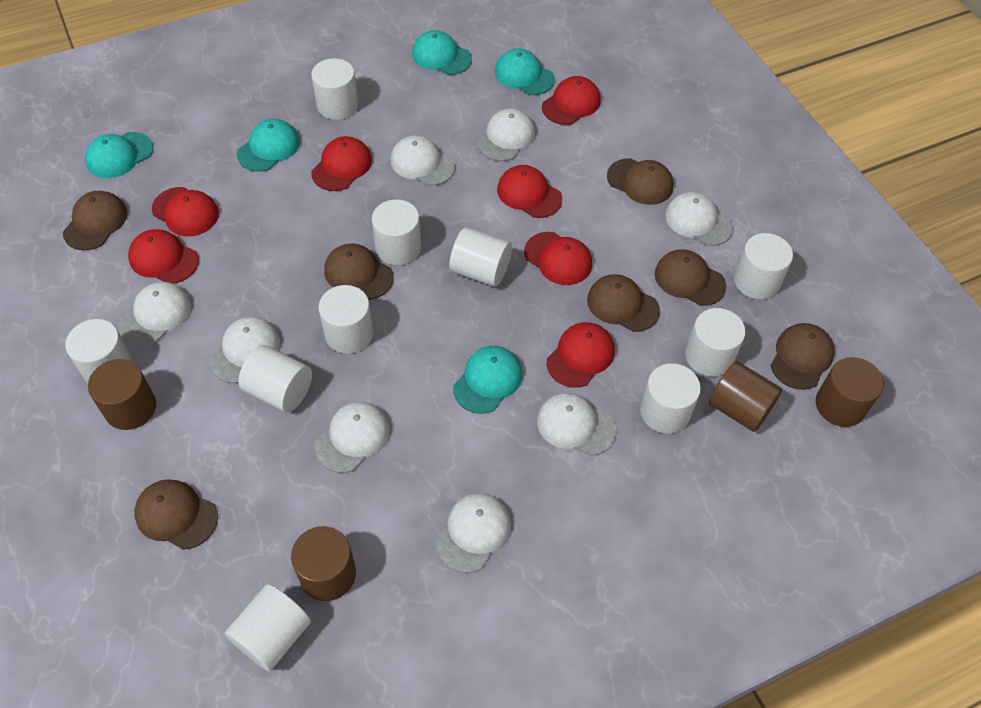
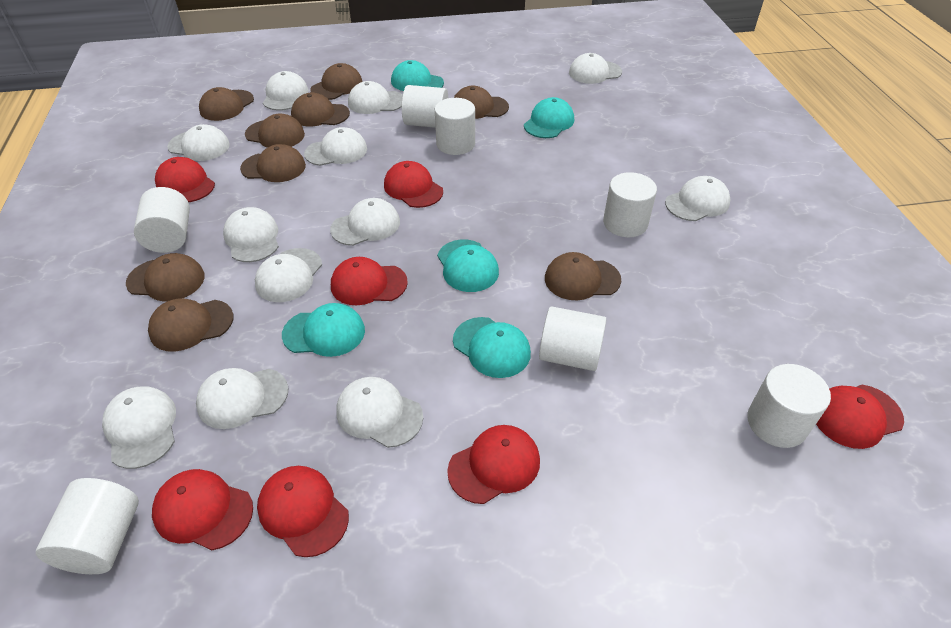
brown cap: 7 -> 9
brown cylinder: 4 -> 0
white cap: 8 -> 12
white cylinder: 10 -> 7

